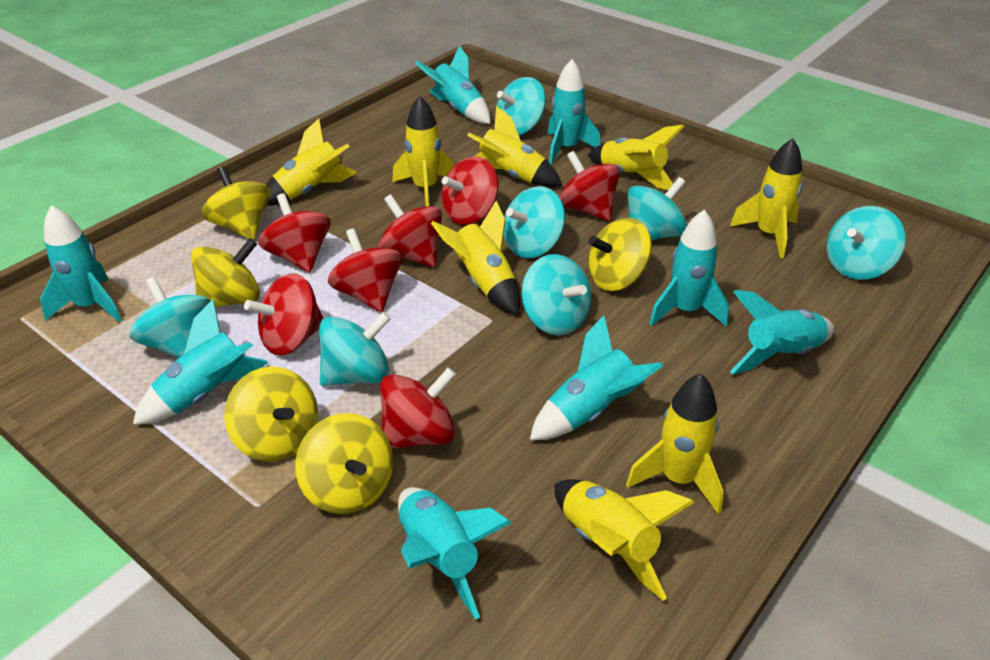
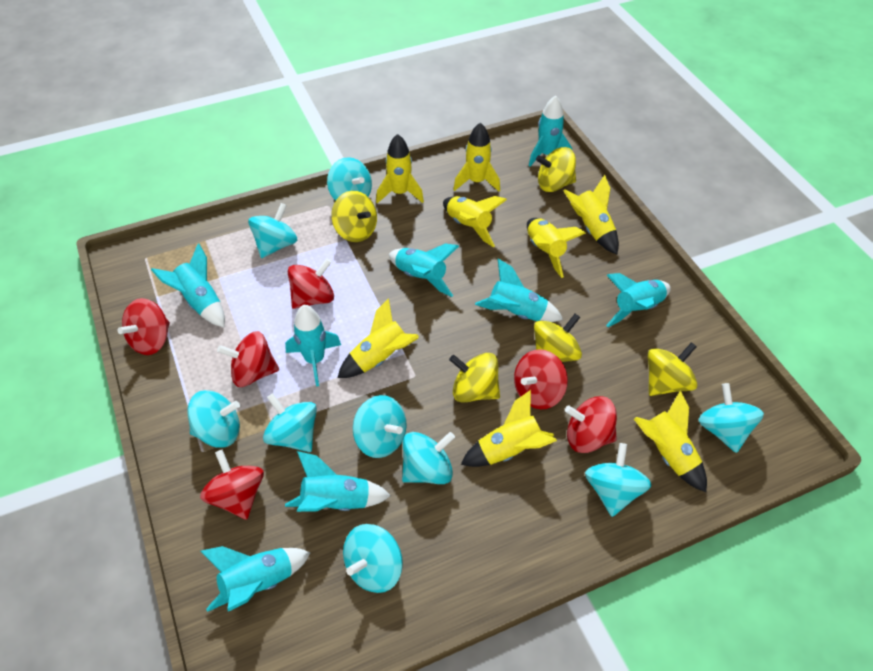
red spinning top: 7 -> 6
turquoise spinning top: 7 -> 9

